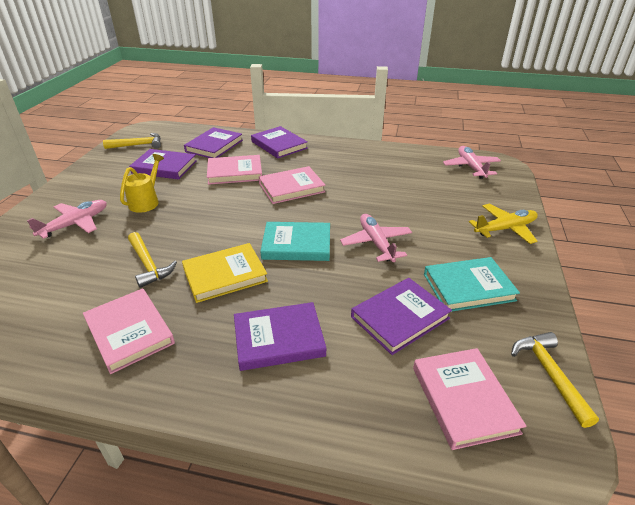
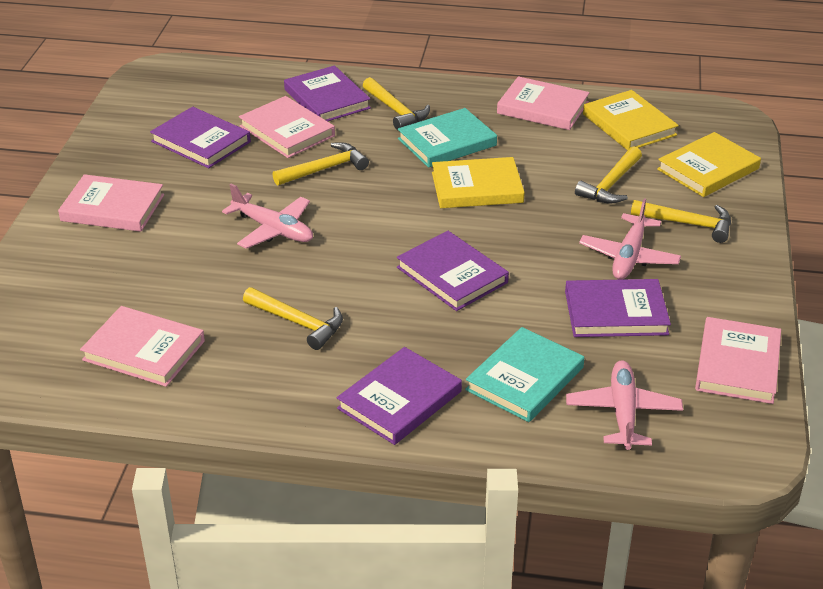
pink book: 4 -> 5
yellow book: 1 -> 3
yellow hammer: 3 -> 5
yellow plane: 1 -> 0
yellow watering can: 1 -> 0

